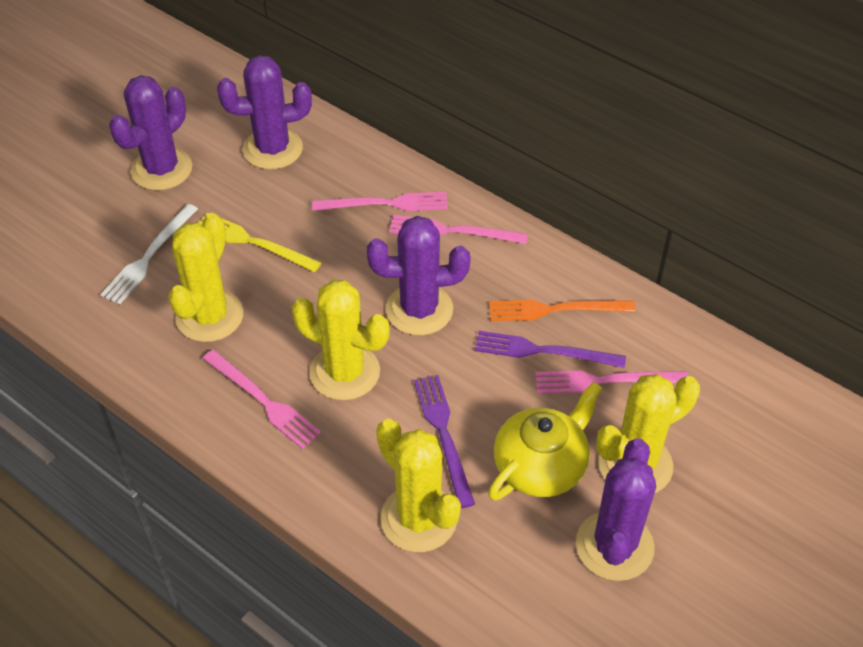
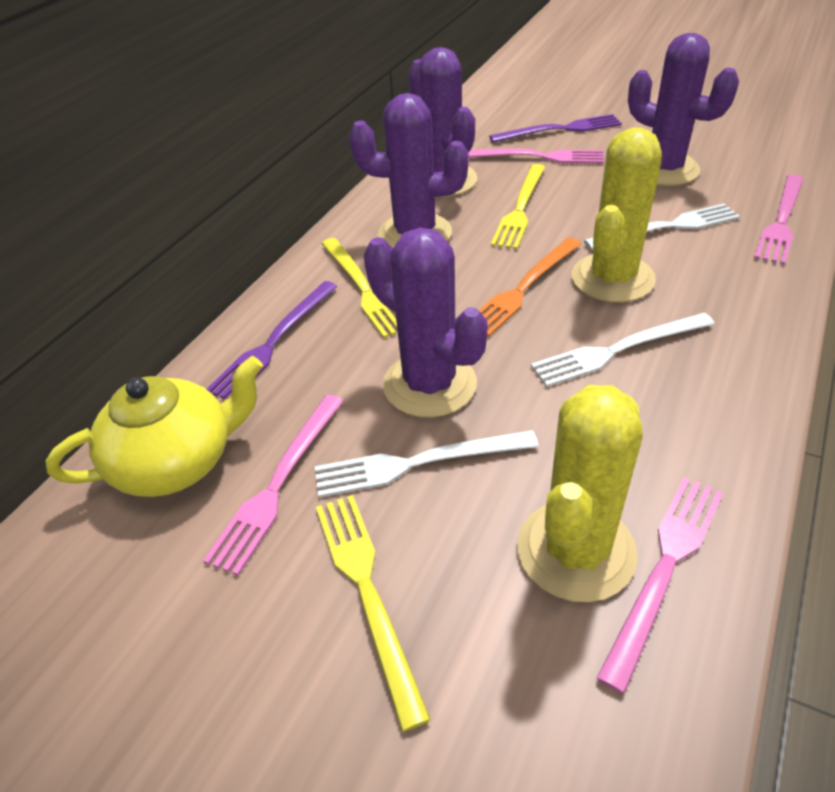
white fork: 1 -> 3
yellow cactus: 4 -> 2
yellow fork: 1 -> 3

